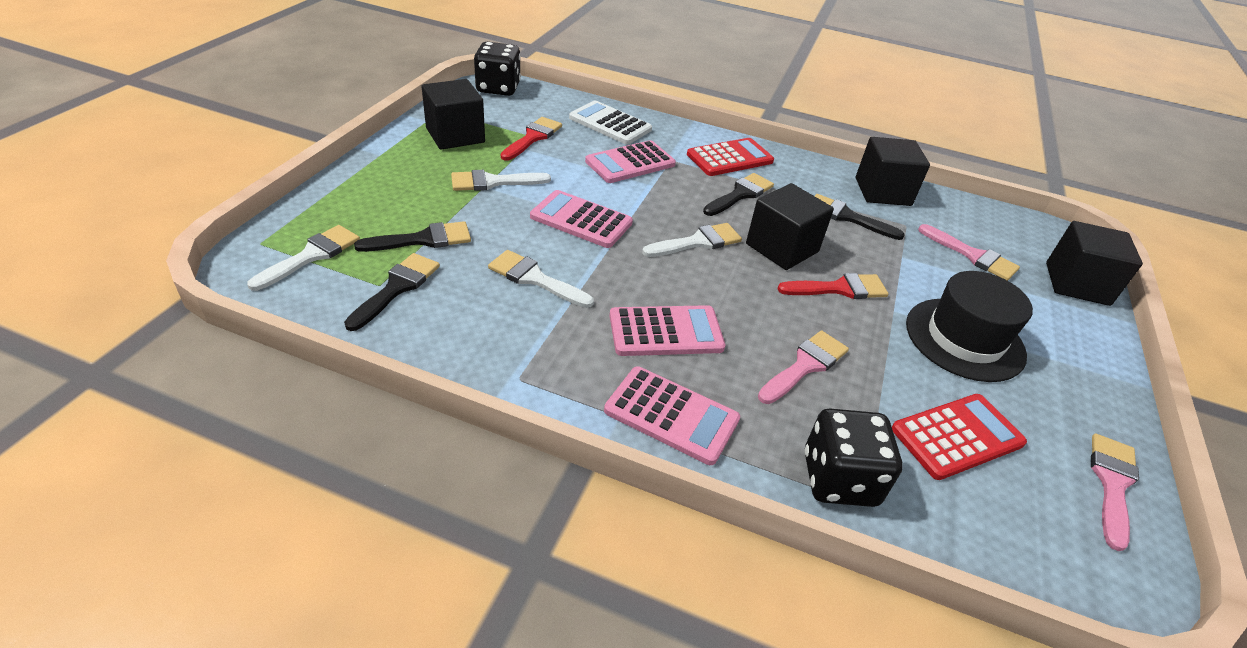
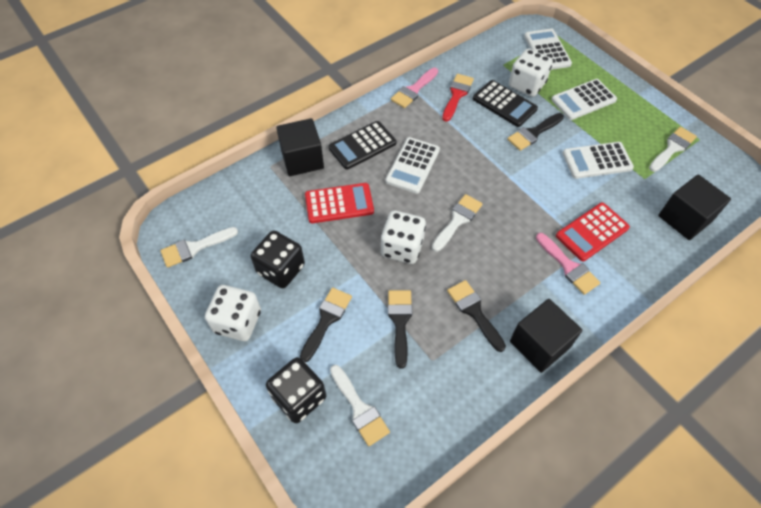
black calculator: 0 -> 2
black cube: 4 -> 3
black hat: 1 -> 0
pink brush: 3 -> 2
pink calculator: 4 -> 0
red brush: 2 -> 1
white calculator: 1 -> 4
white dice: 0 -> 3

